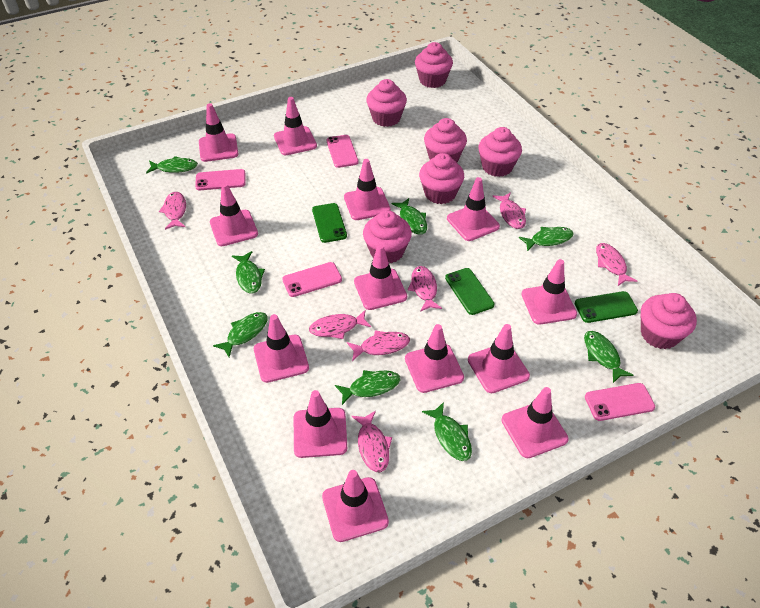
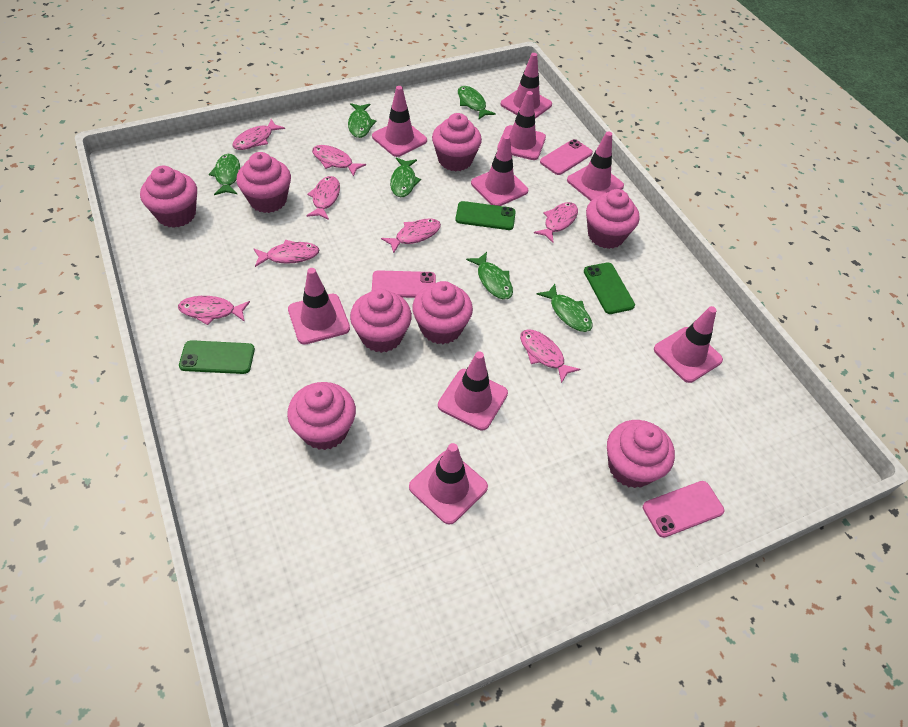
green fish: 8 -> 6
pink cupcake: 7 -> 8
pink fish: 7 -> 8
pink phone: 4 -> 3
pink traffic cone: 13 -> 9

